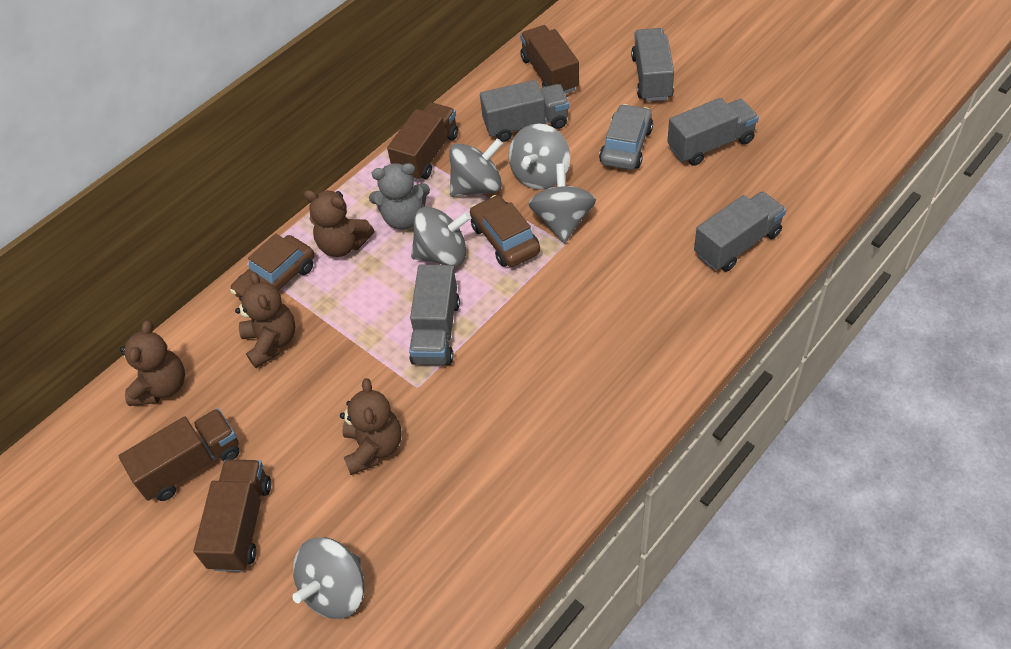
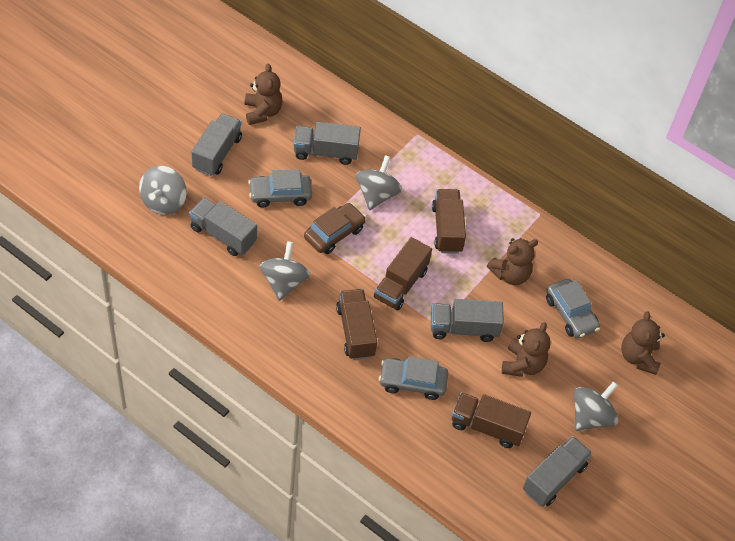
brown car: 2 -> 1
grey car: 1 -> 3
grey spinning top: 5 -> 4
grey teddy bear: 1 -> 0

